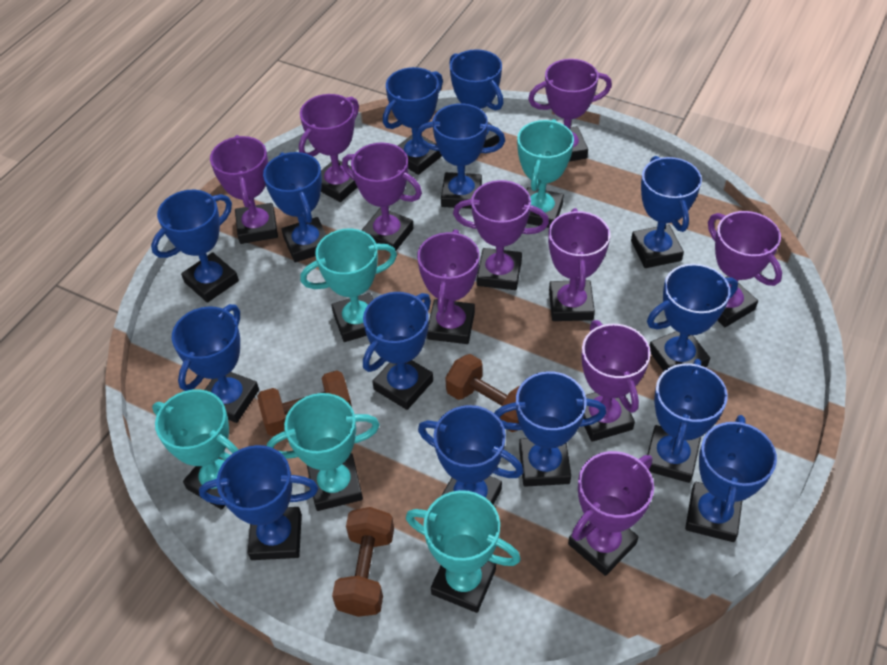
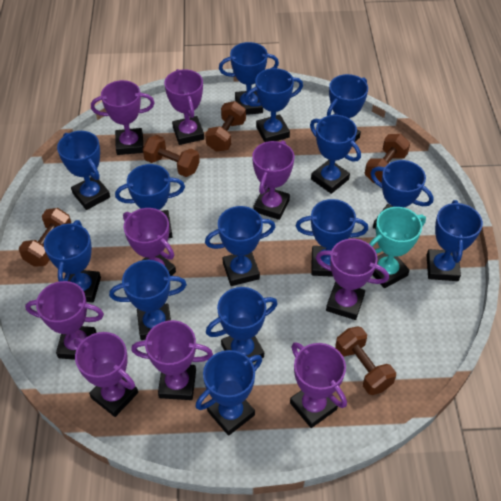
brown dumbbell: 3 -> 5
purple trophy: 10 -> 9
turquoise trophy: 5 -> 1

